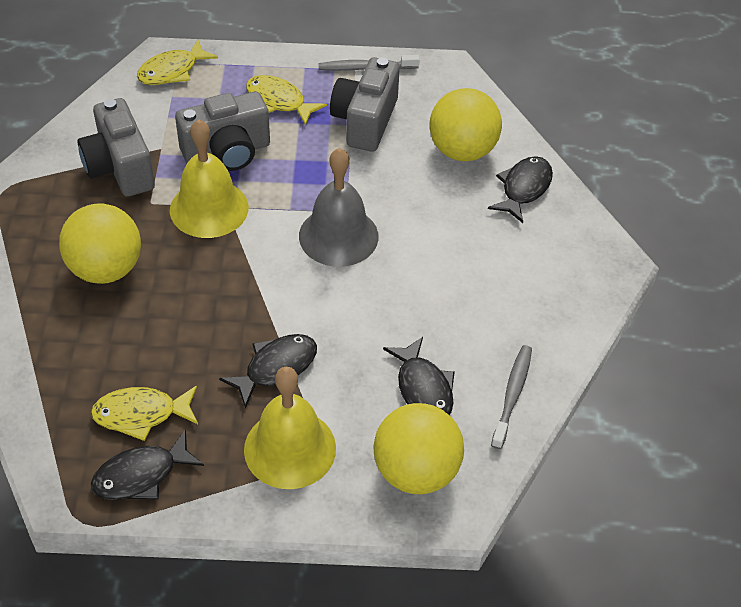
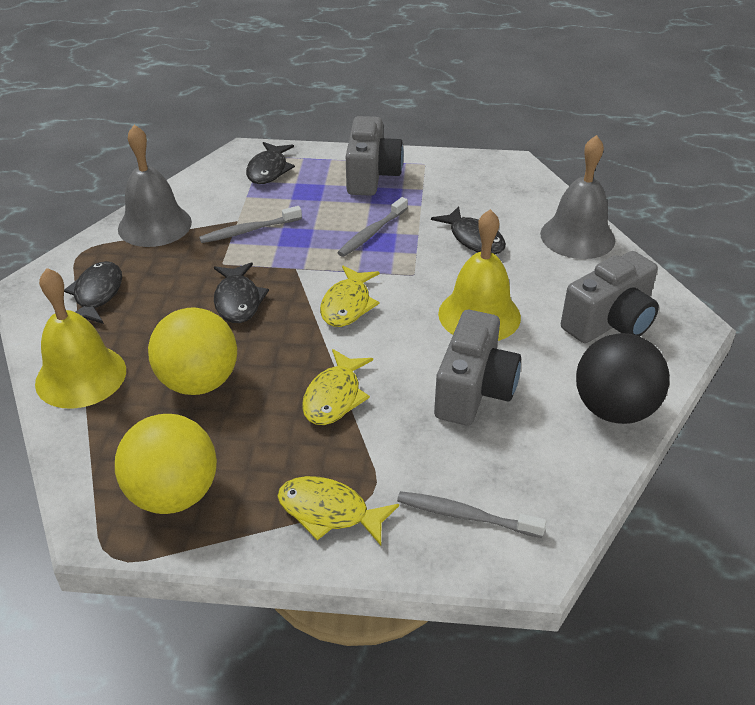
black ball: 0 -> 1
grey bell: 1 -> 2
grey toothbrush: 2 -> 3
yellow ball: 3 -> 2

